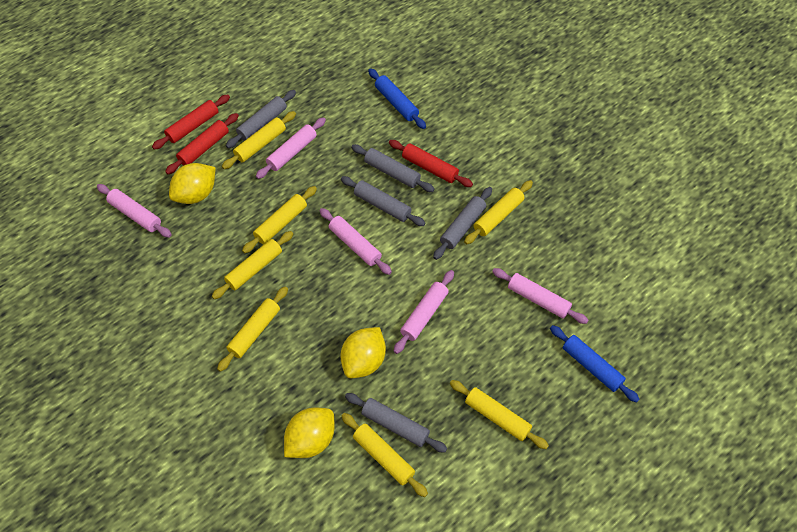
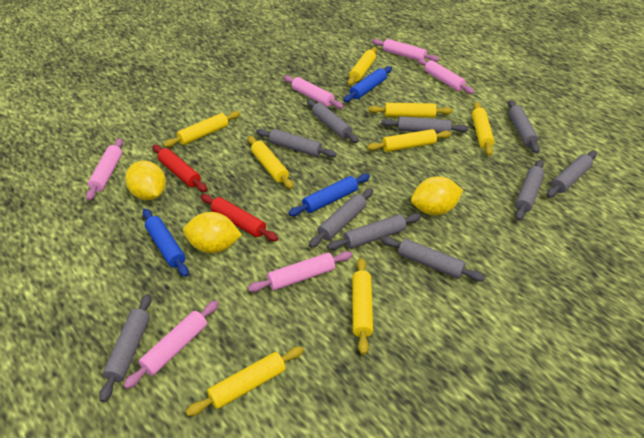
blue rolling pin: 2 -> 3
grey rolling pin: 5 -> 10
pink rolling pin: 5 -> 6
red rolling pin: 3 -> 2
yellow rolling pin: 7 -> 8

